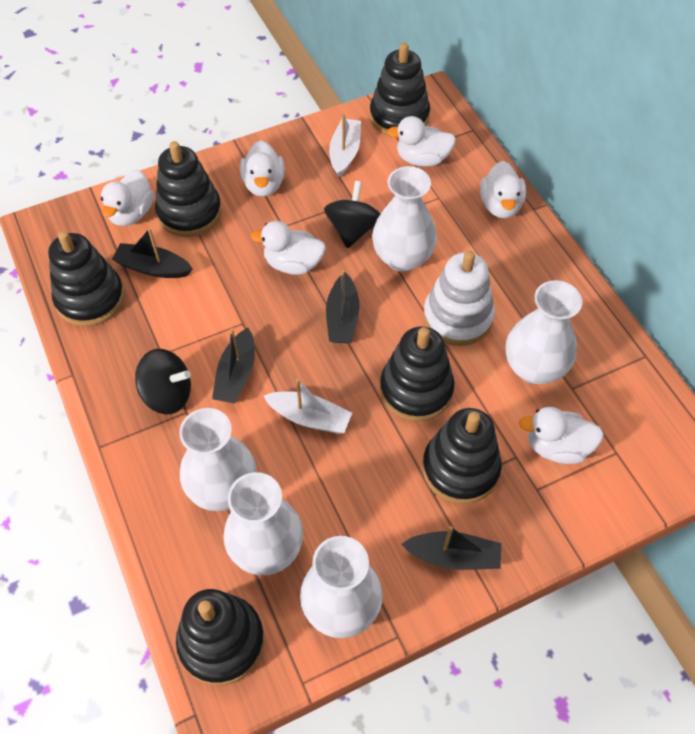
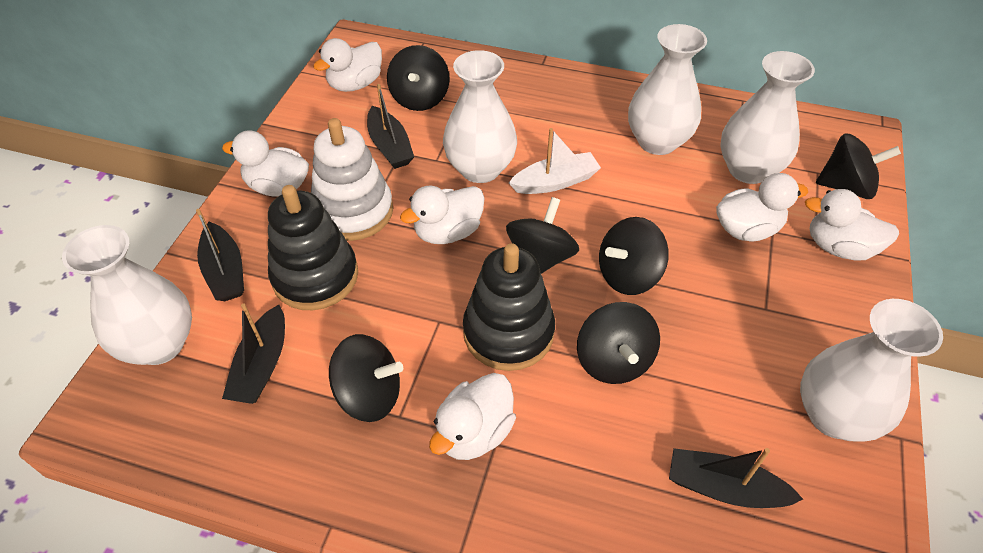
black spinning top: 2 -> 6
black stacking toy: 6 -> 2
white boat: 2 -> 1

